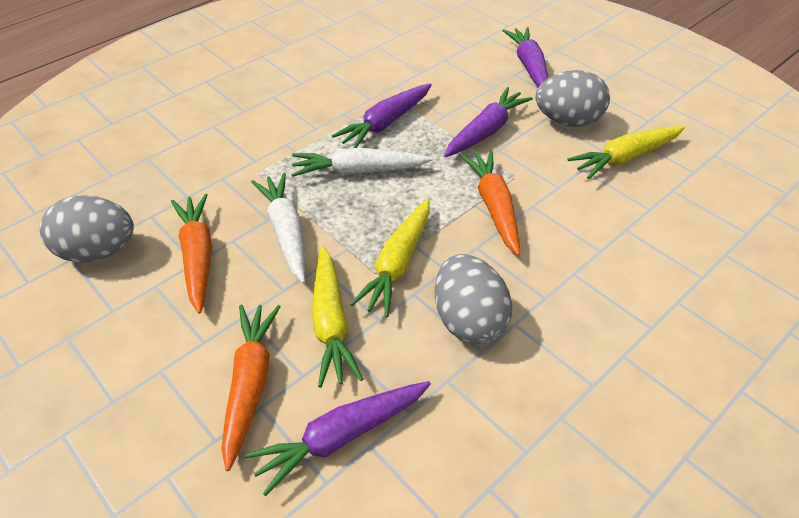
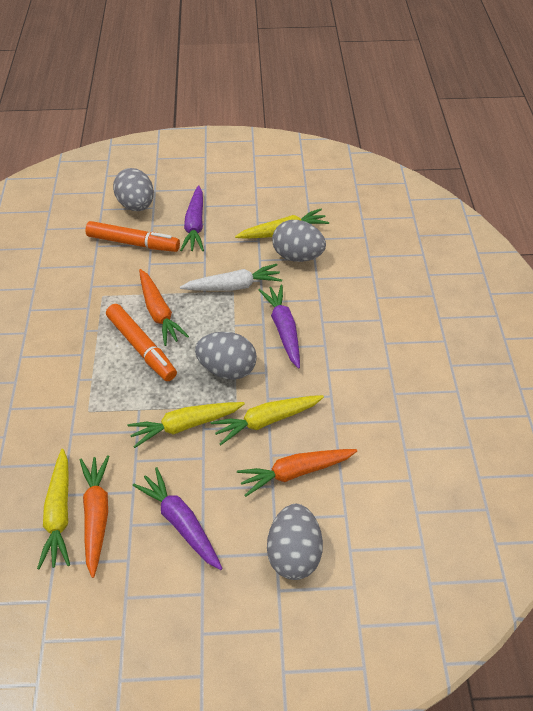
grey egg: 3 -> 4
orange marker: 0 -> 2
purple carrot: 4 -> 3
white carrot: 2 -> 1
yellow carrot: 3 -> 4

